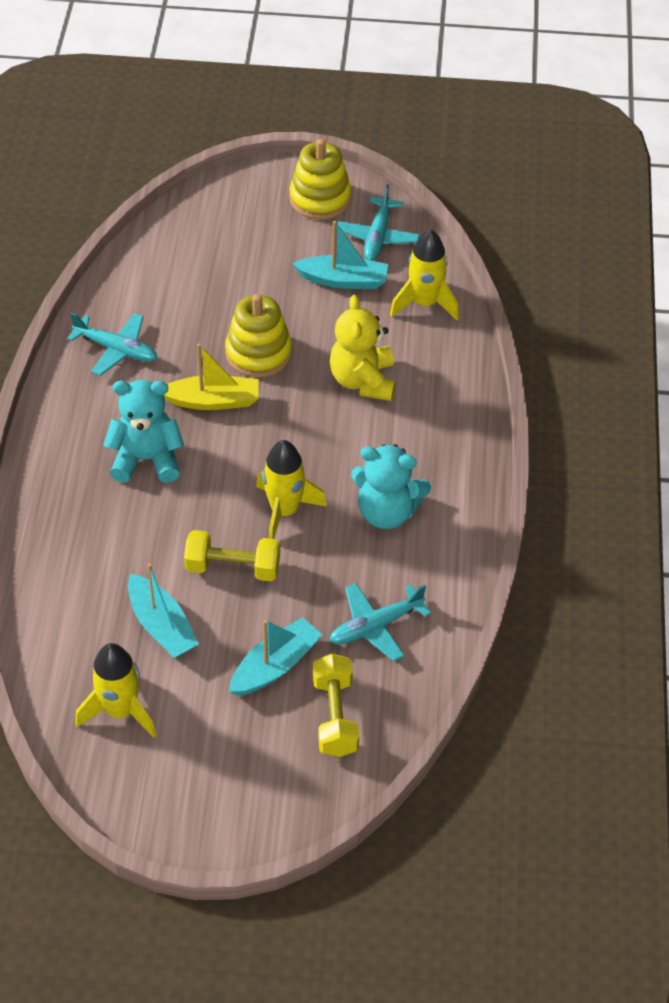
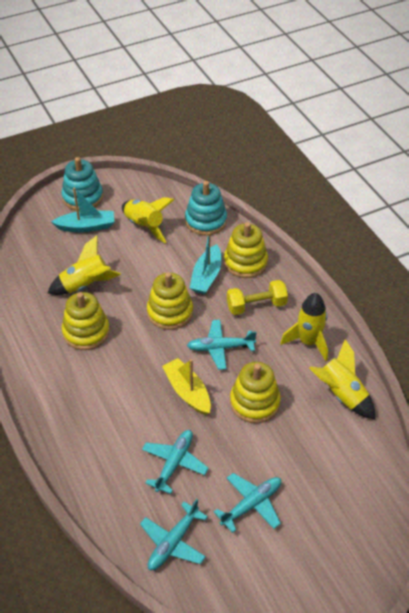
turquoise boat: 3 -> 2
turquoise plane: 3 -> 4
turquoise stacking toy: 0 -> 2
turquoise teddy bear: 2 -> 0
yellow dumbbell: 2 -> 1
yellow rocket: 3 -> 4
yellow stacking toy: 2 -> 4
yellow teddy bear: 1 -> 0

